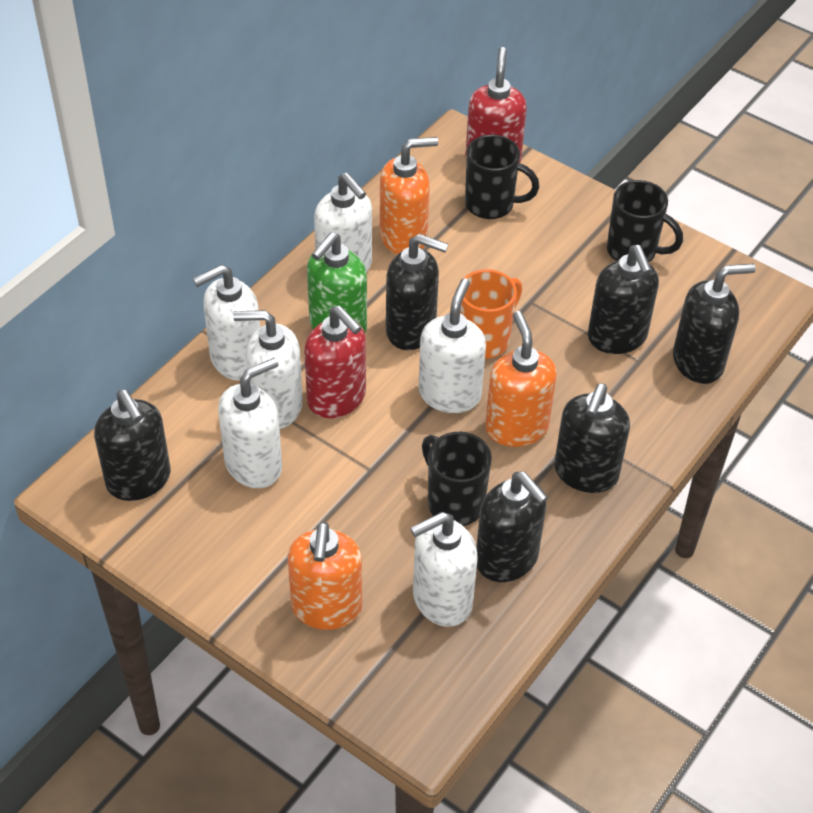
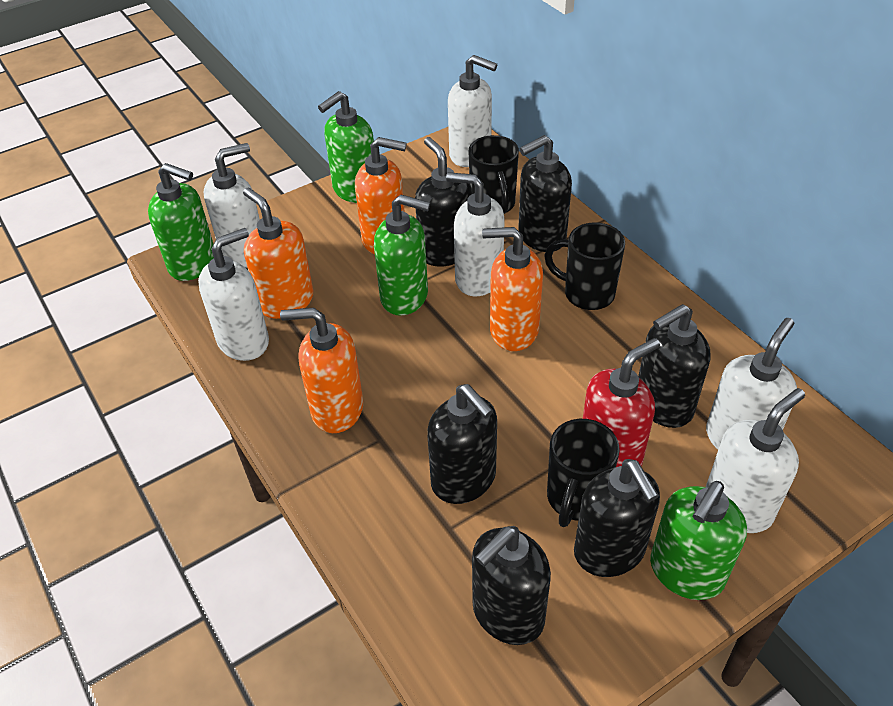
green soap dispenser: 1 -> 4
orange mug: 1 -> 0
orange soap dispenser: 3 -> 4
red soap dispenser: 2 -> 1

